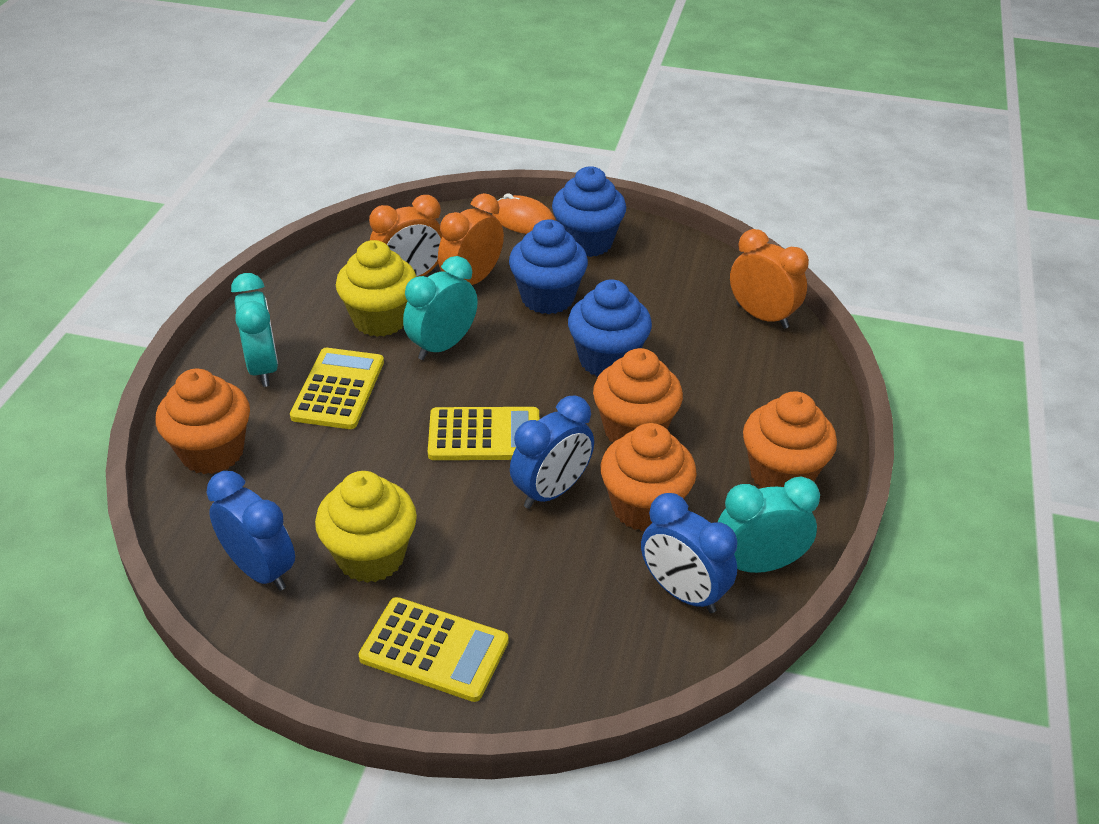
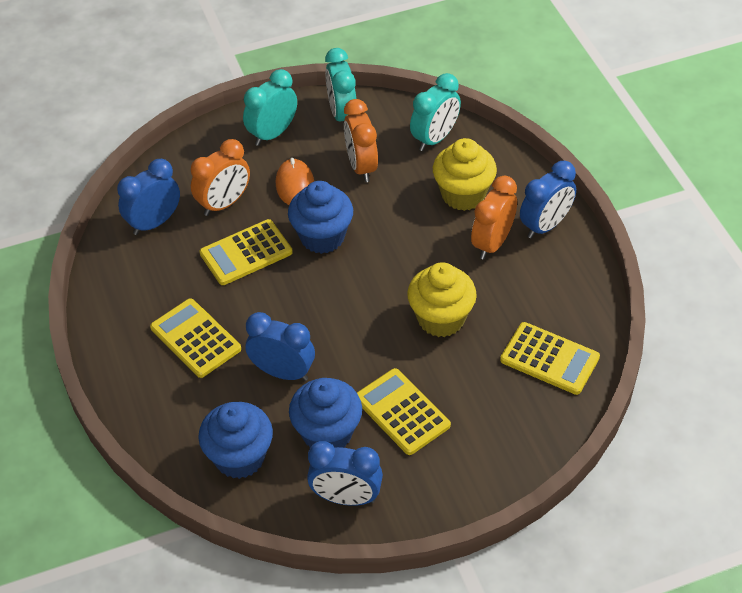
blue clock: 3 -> 4
orange cupcake: 4 -> 0
yellow calculator: 3 -> 4

